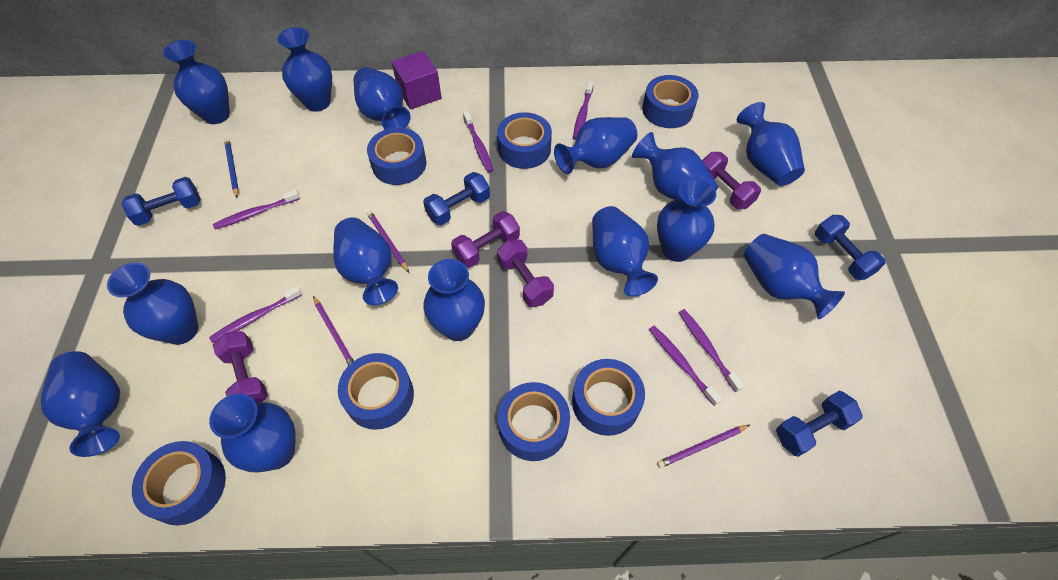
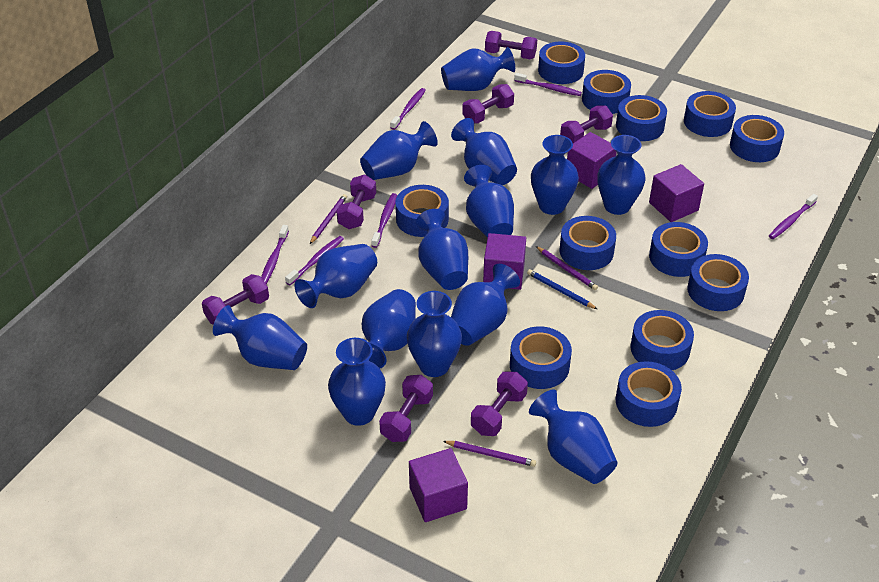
blue dumbbell: 4 -> 0
blue tape: 7 -> 12
purple cube: 1 -> 4
purple dumbbell: 4 -> 7

